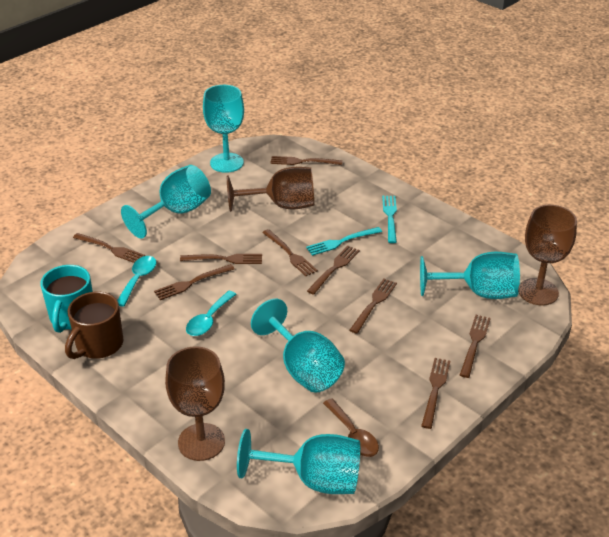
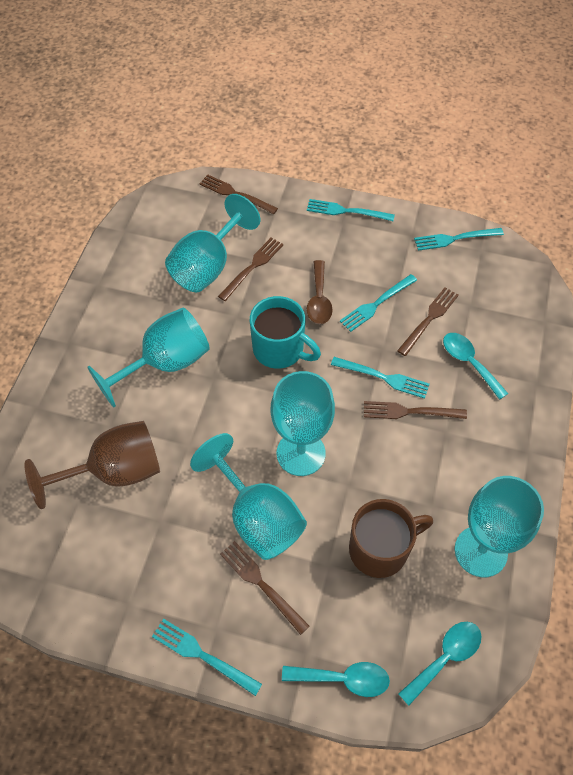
brown fork: 9 -> 5
brown goblet: 3 -> 1
turquoise fork: 2 -> 5
turquoise spoon: 2 -> 3

